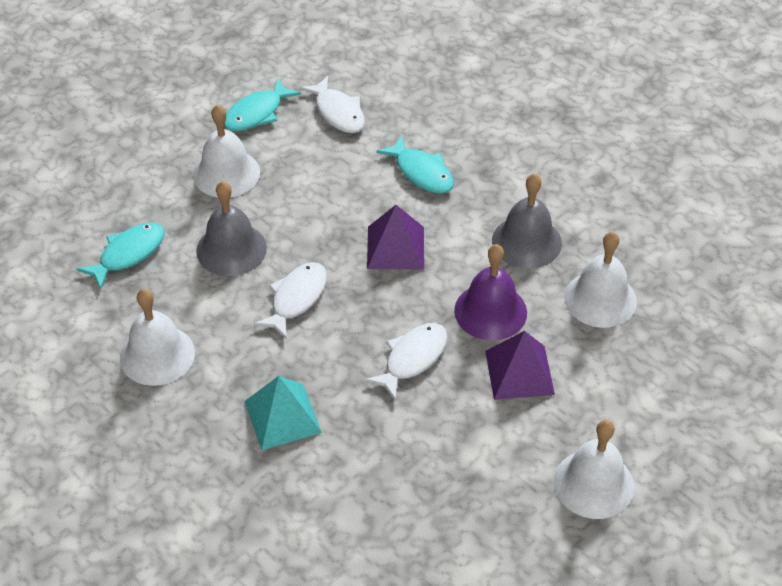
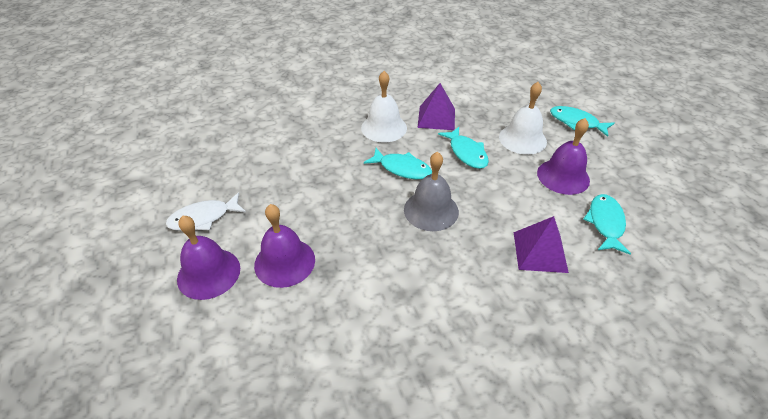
grey bell: 2 -> 1
purple bell: 1 -> 3
turquoise fish: 3 -> 4
turquoise pyramid: 1 -> 0
white bell: 4 -> 2
white fish: 3 -> 1

